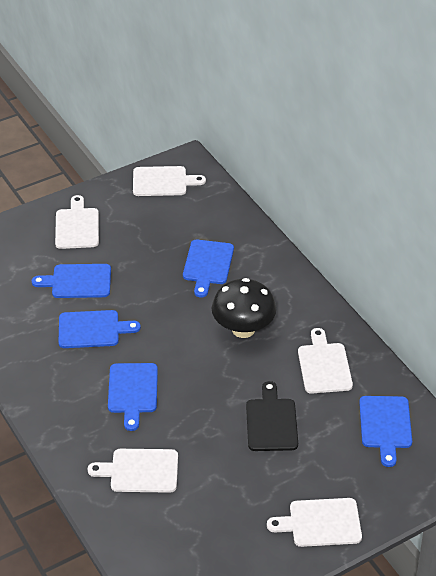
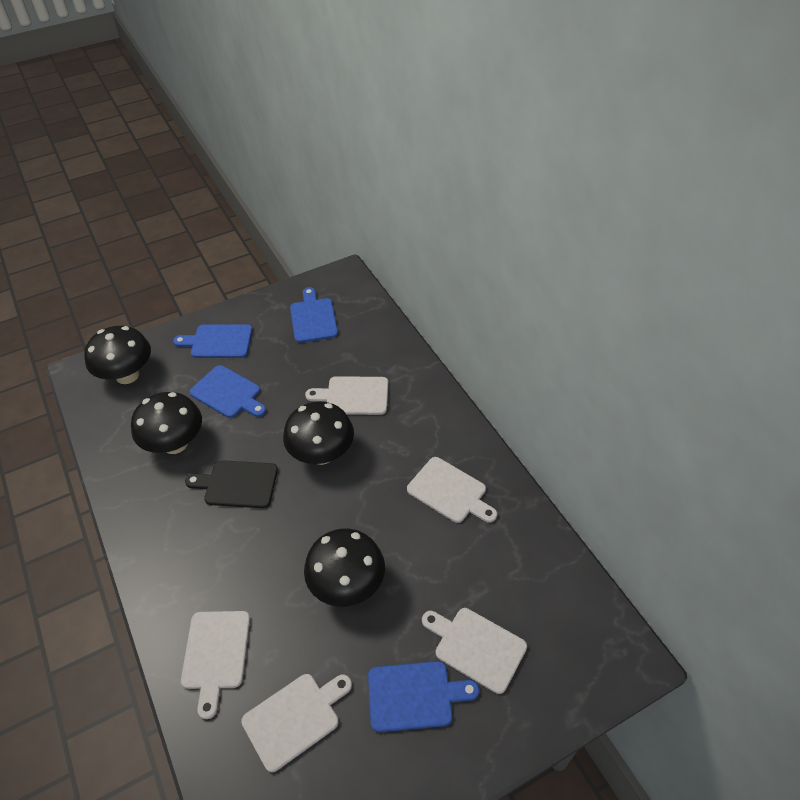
black mushroom: 1 -> 4
blue cutting board: 5 -> 4

